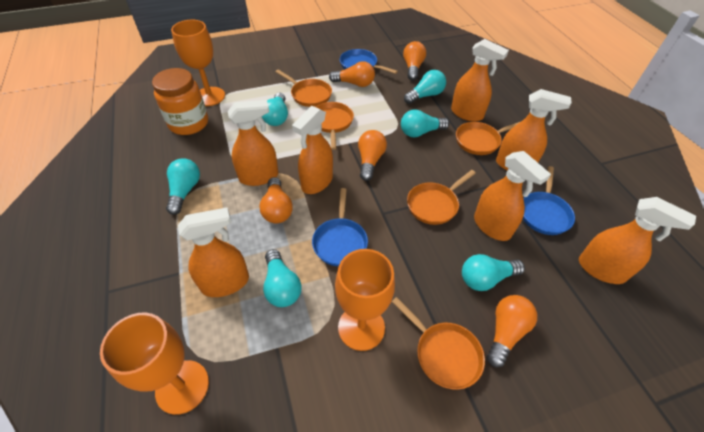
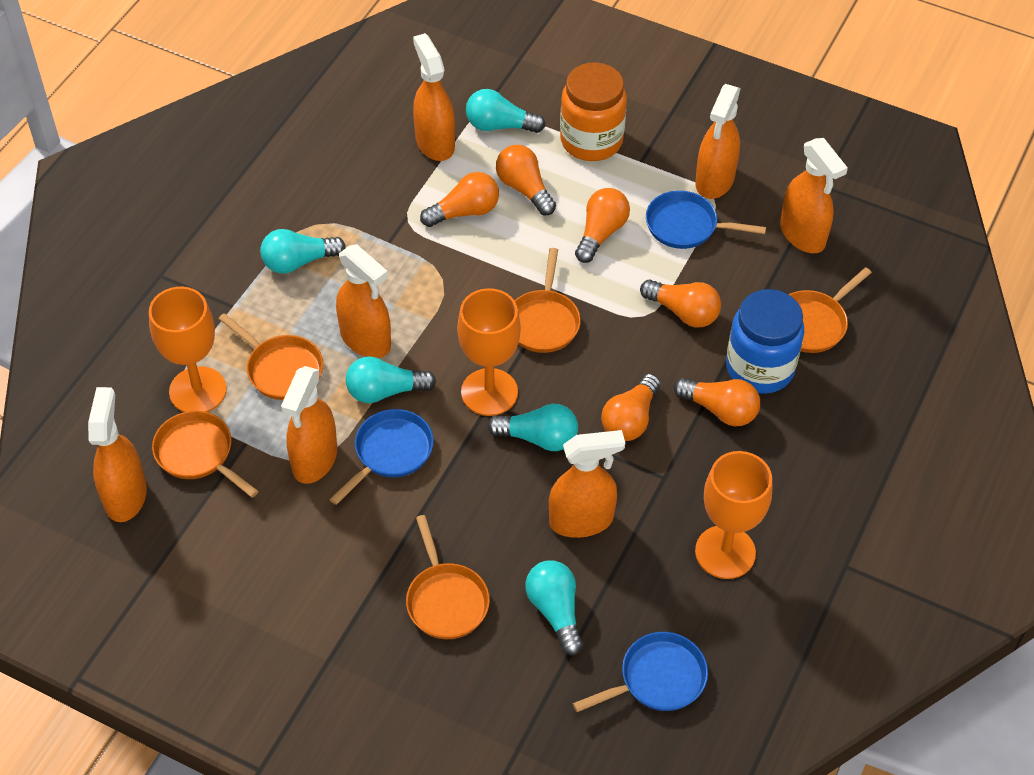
blue jar: 0 -> 1
orange light bulb: 5 -> 6
turquoise light bulb: 6 -> 5

